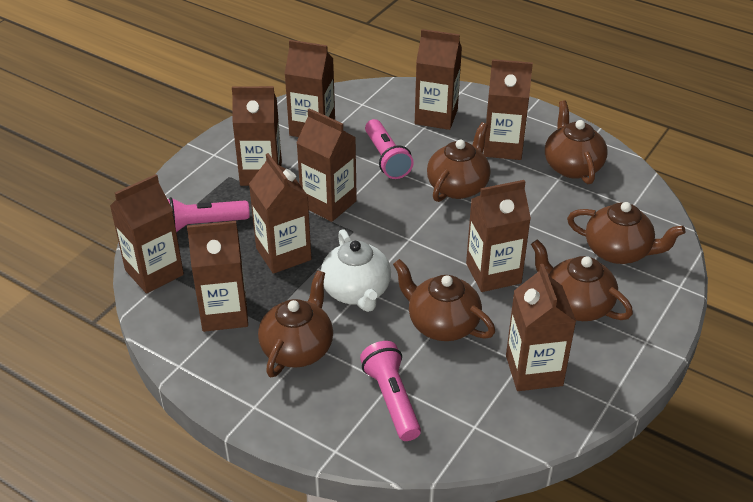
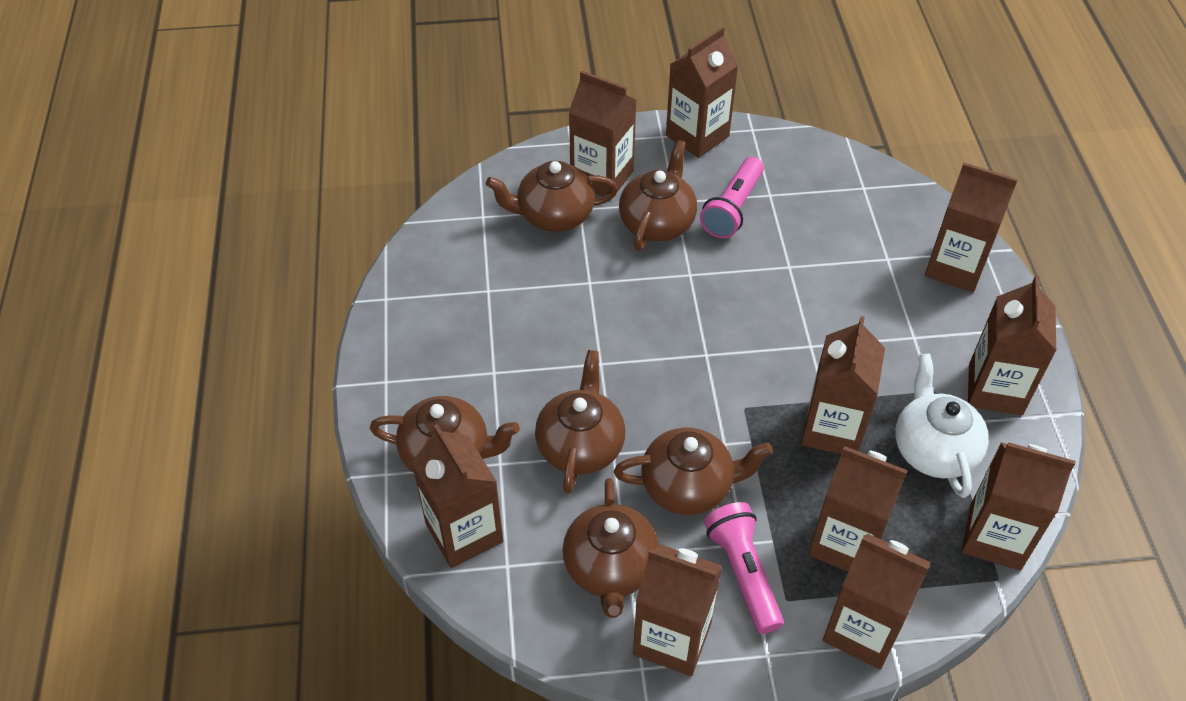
pink flashlight: 3 -> 2

